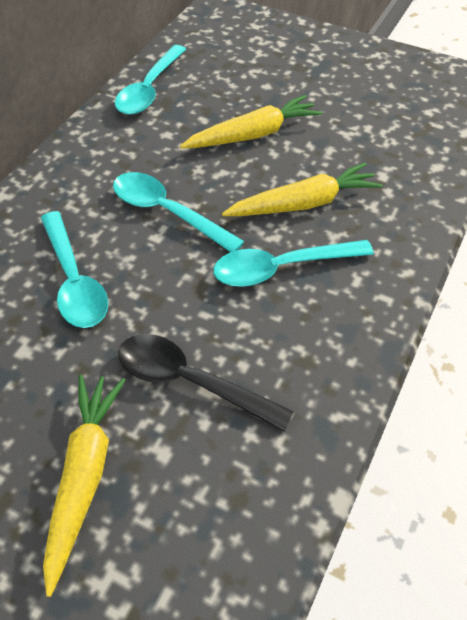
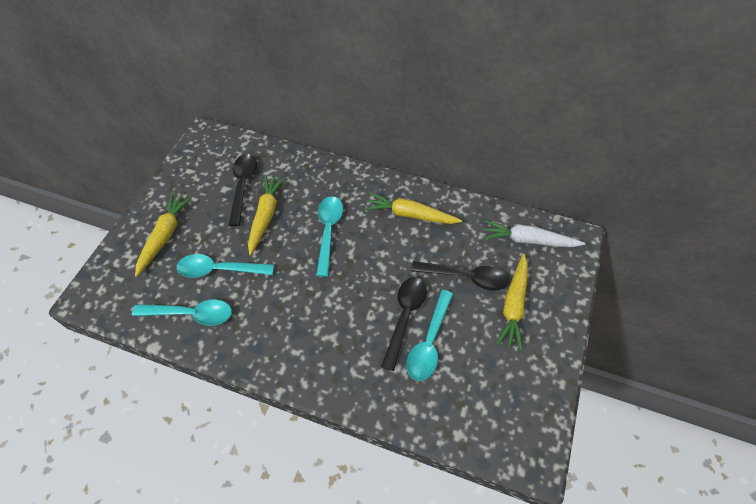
black spoon: 1 -> 3
white carrot: 0 -> 1
yellow carrot: 3 -> 4

